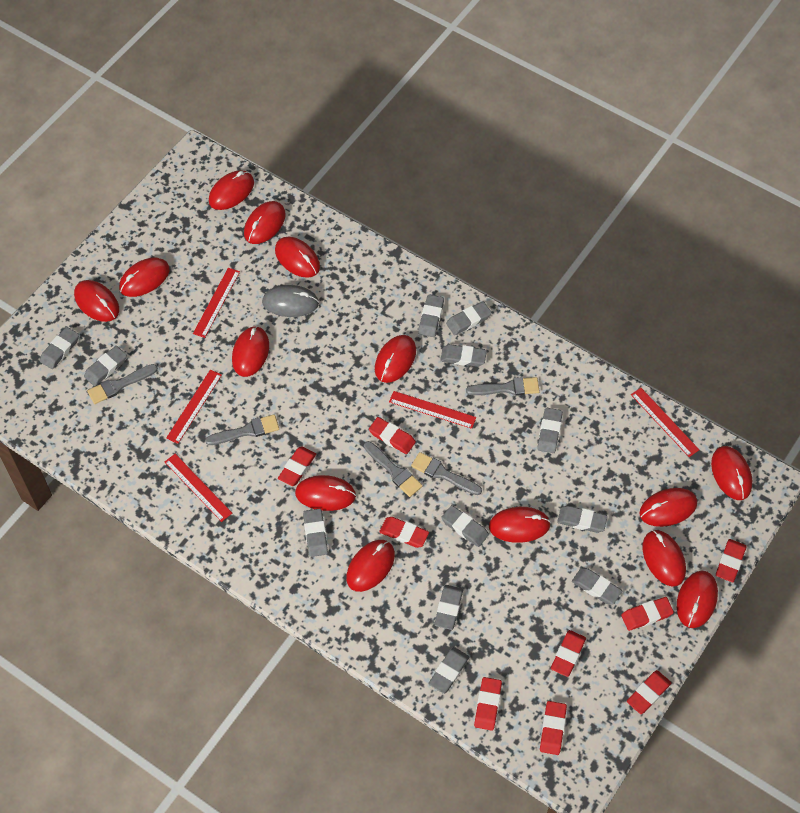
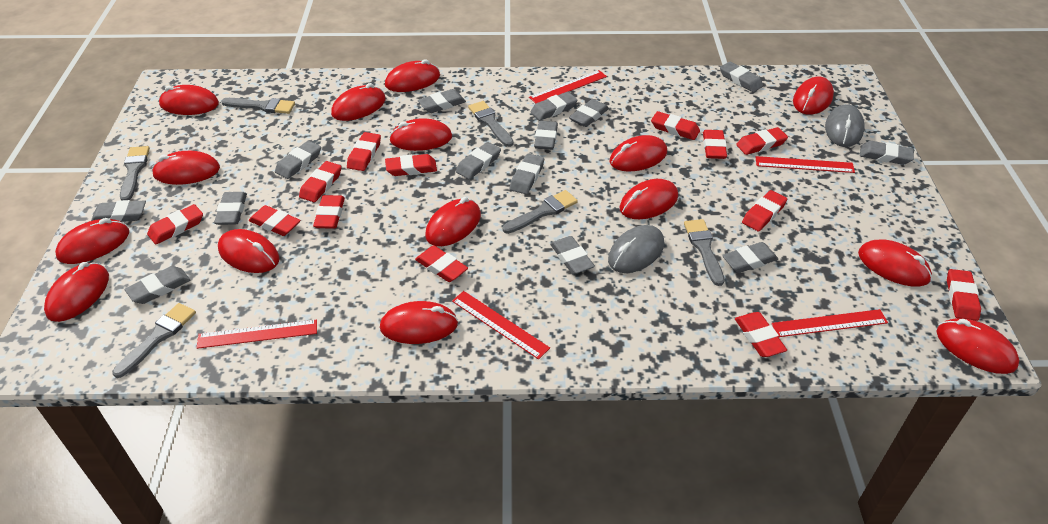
grey brush: 5 -> 6
grey eraser: 12 -> 14
grey mouse: 1 -> 2
red eraser: 9 -> 13
red mouse: 14 -> 15

